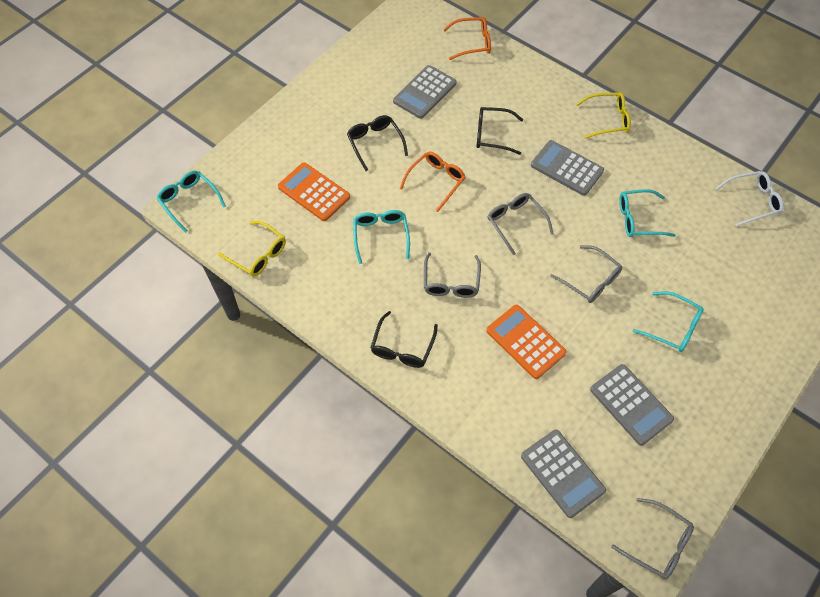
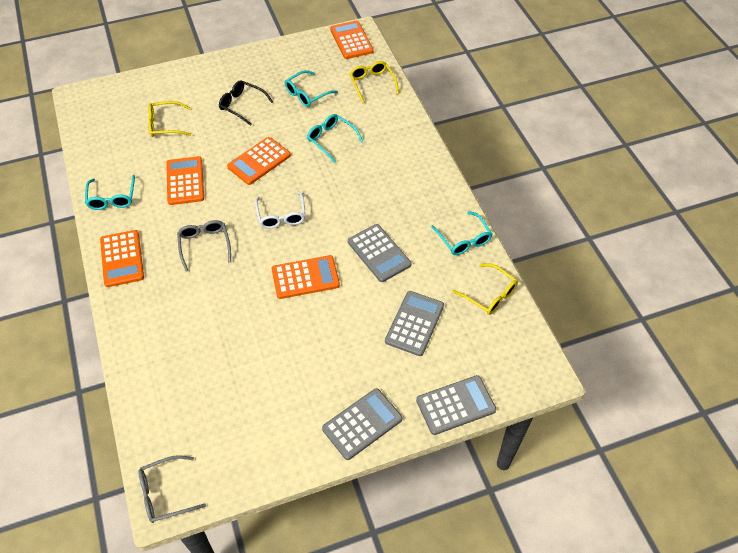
black glasses: 3 -> 1
grey glasses: 4 -> 2
orange calculator: 2 -> 5
orange glasses: 2 -> 0
yellow glasses: 2 -> 3

